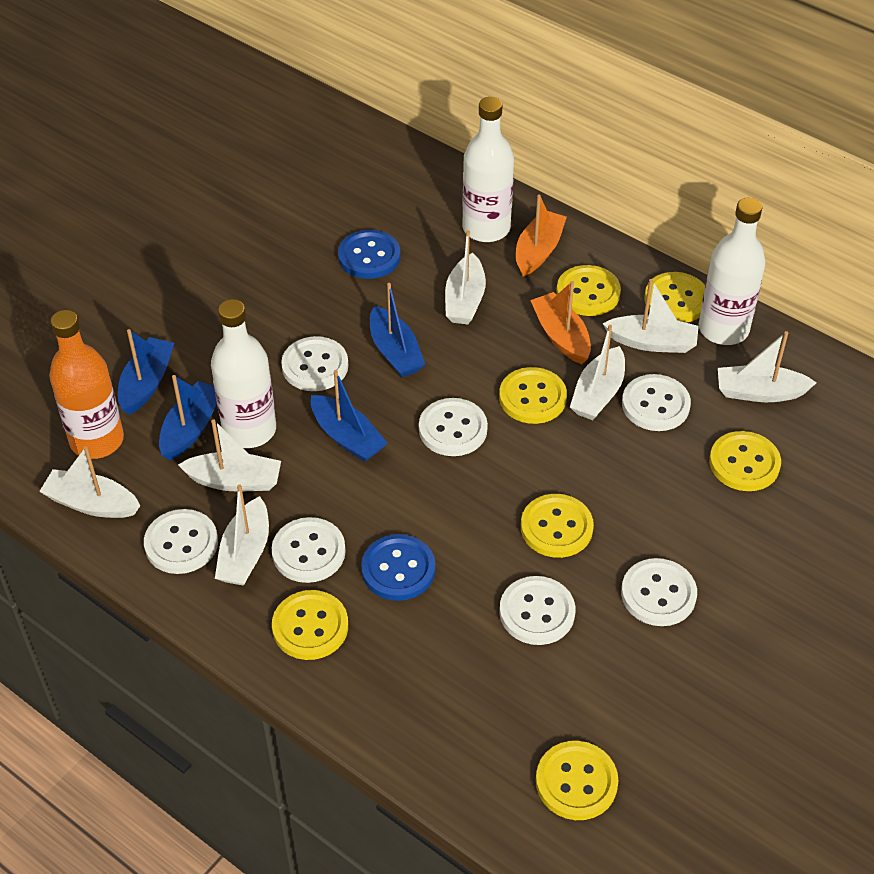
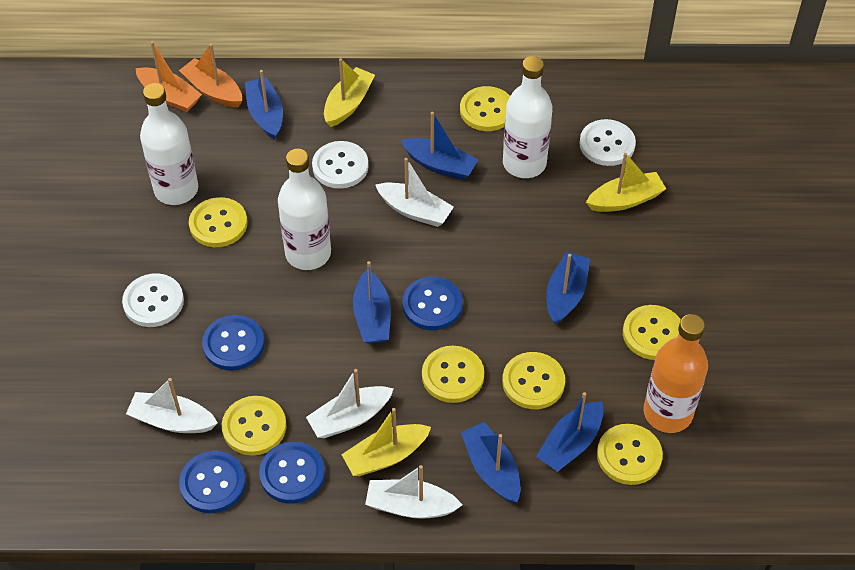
blue boat: 4 -> 6
blue button: 2 -> 4
white boat: 7 -> 4
white button: 7 -> 3
yellow boat: 0 -> 3

